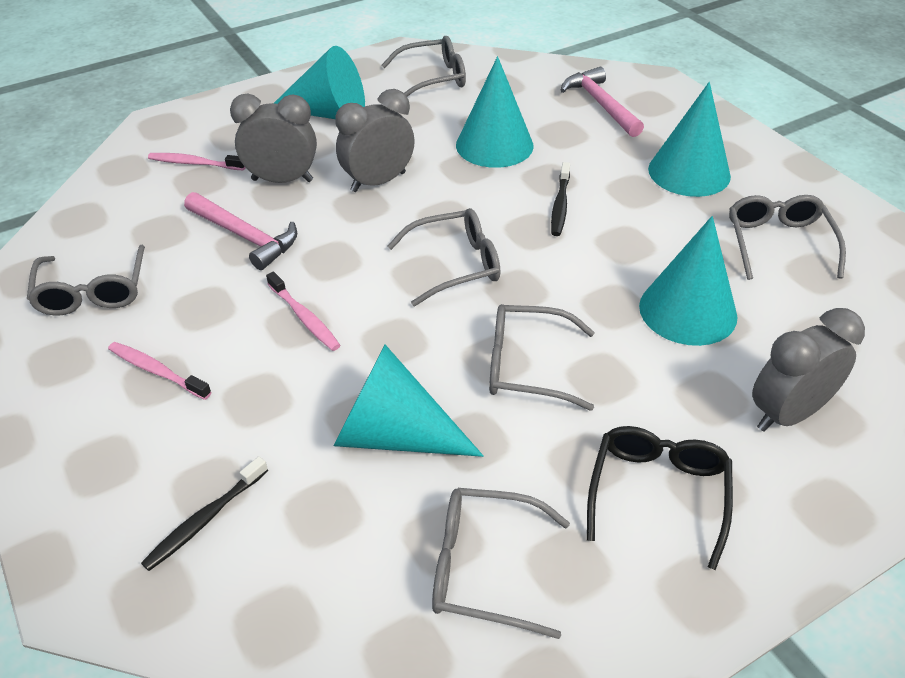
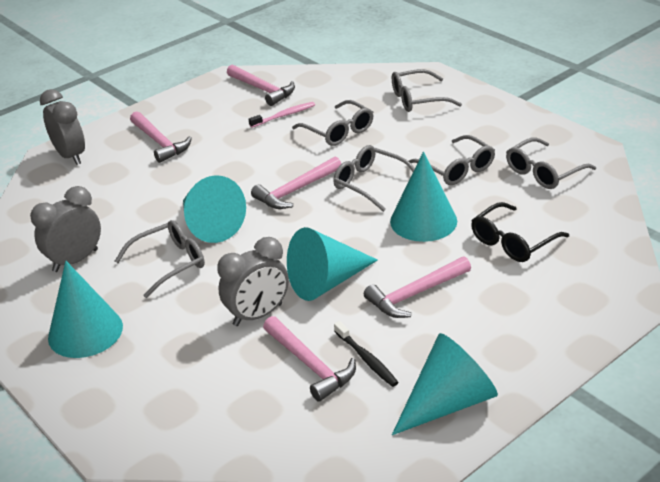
black toothbrush: 2 -> 1
pink hammer: 2 -> 5
pink toothbrush: 3 -> 1

